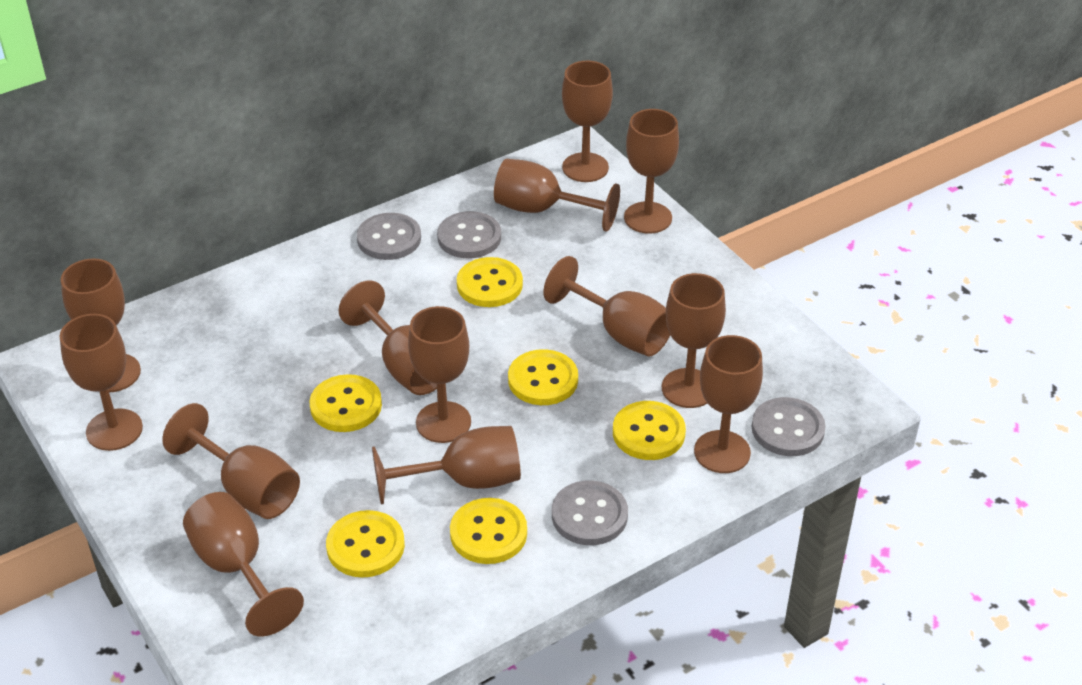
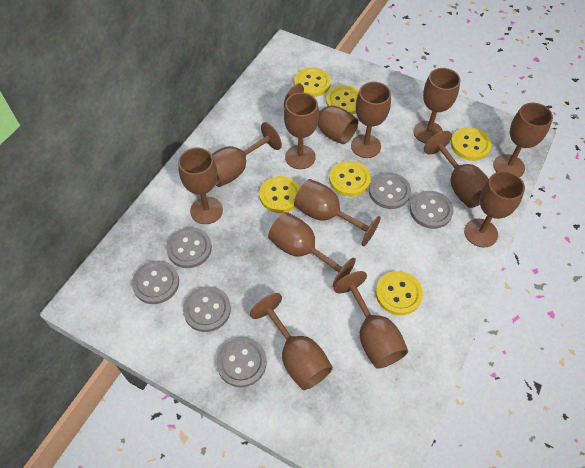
grey button: 4 -> 6

